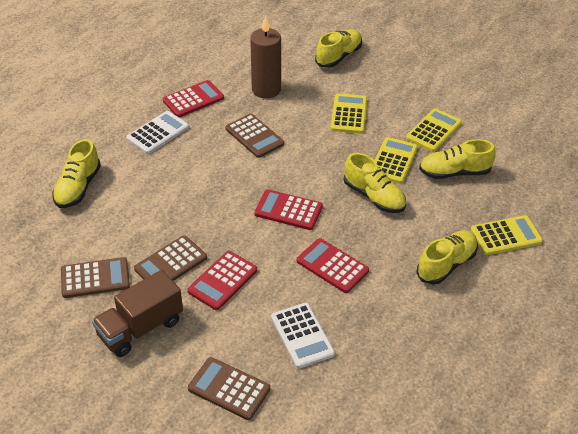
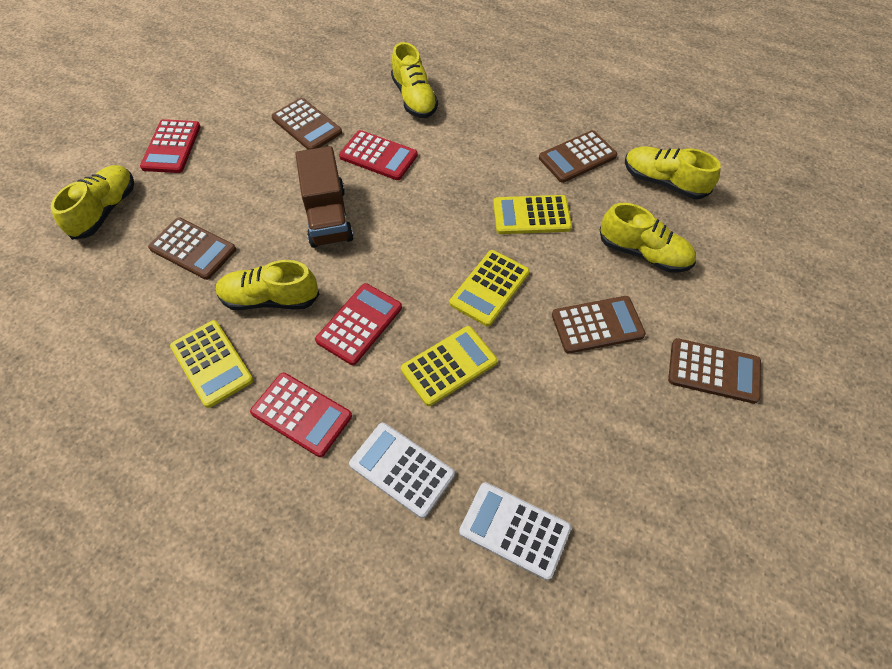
brown calculator: 4 -> 5
brown candle: 1 -> 0

